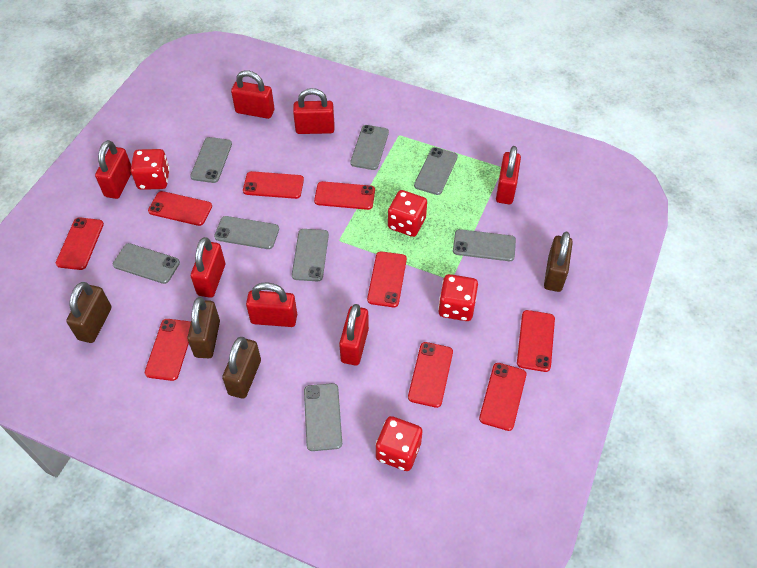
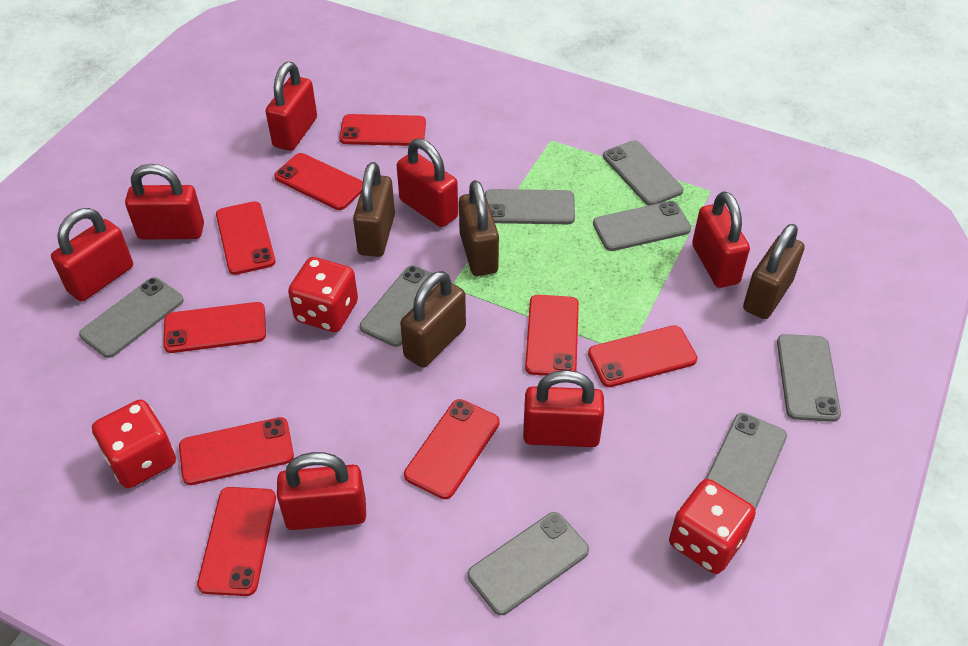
red dice: 4 -> 3

